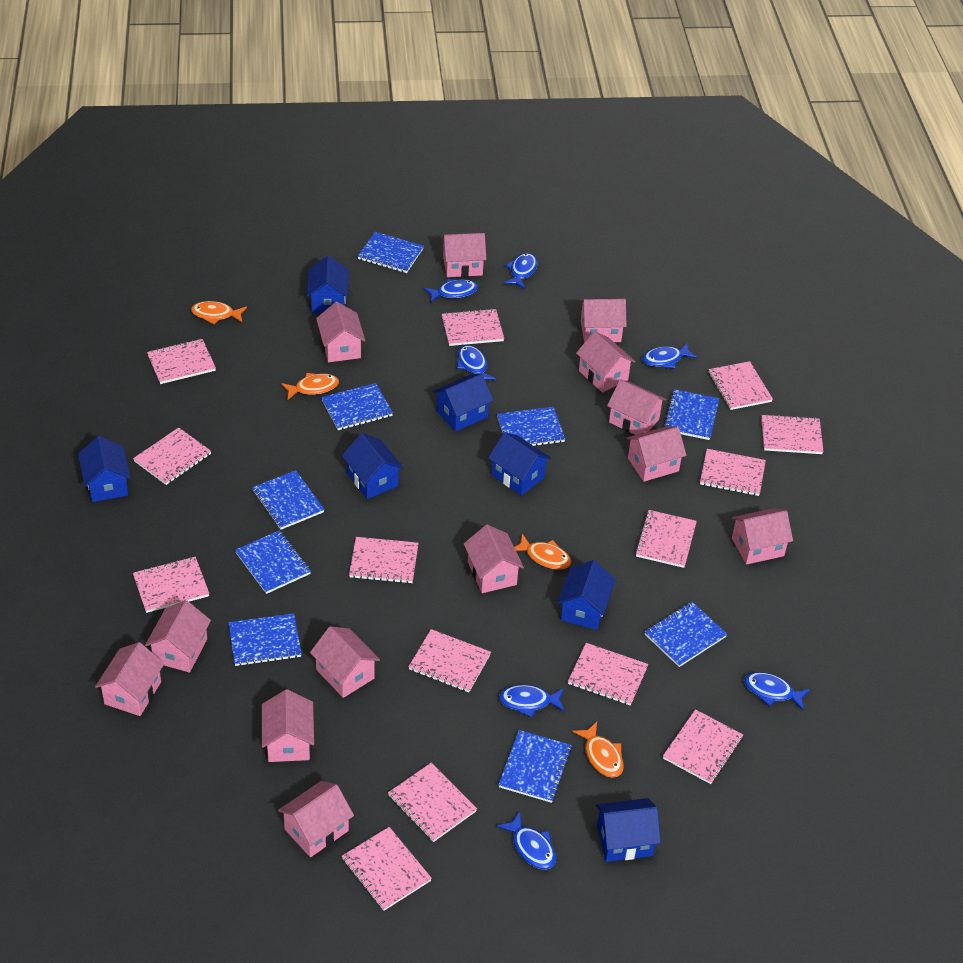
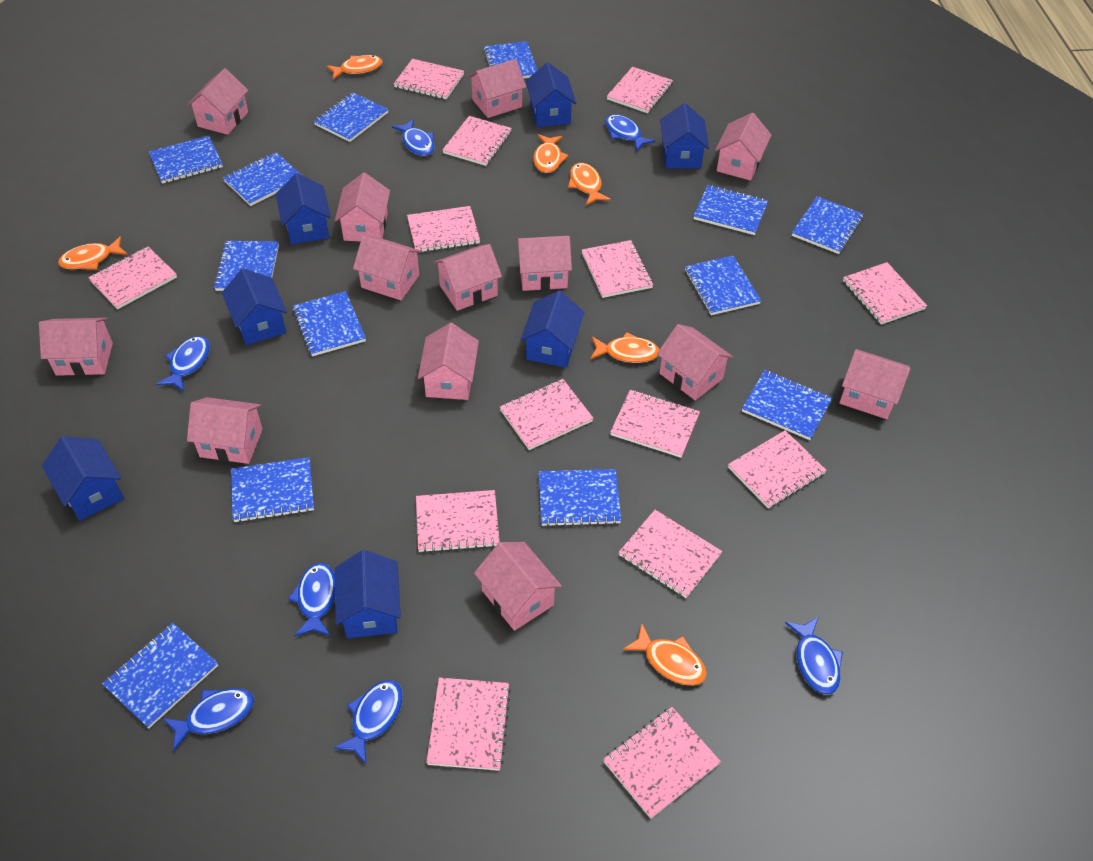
blue notebook: 9 -> 13
orange fish: 4 -> 6

